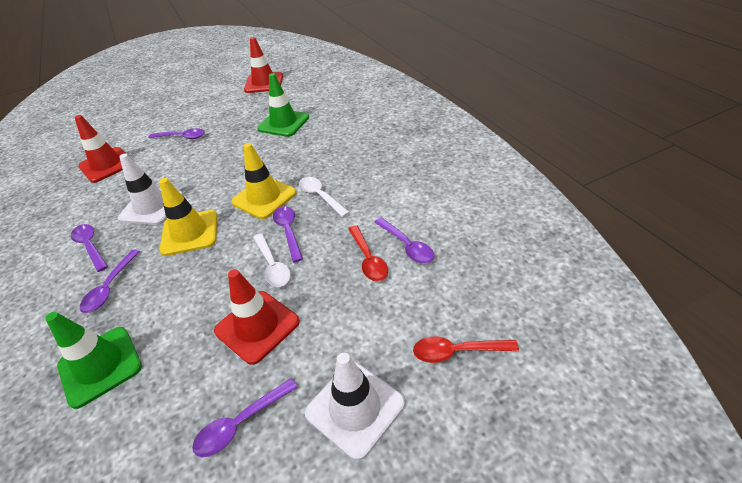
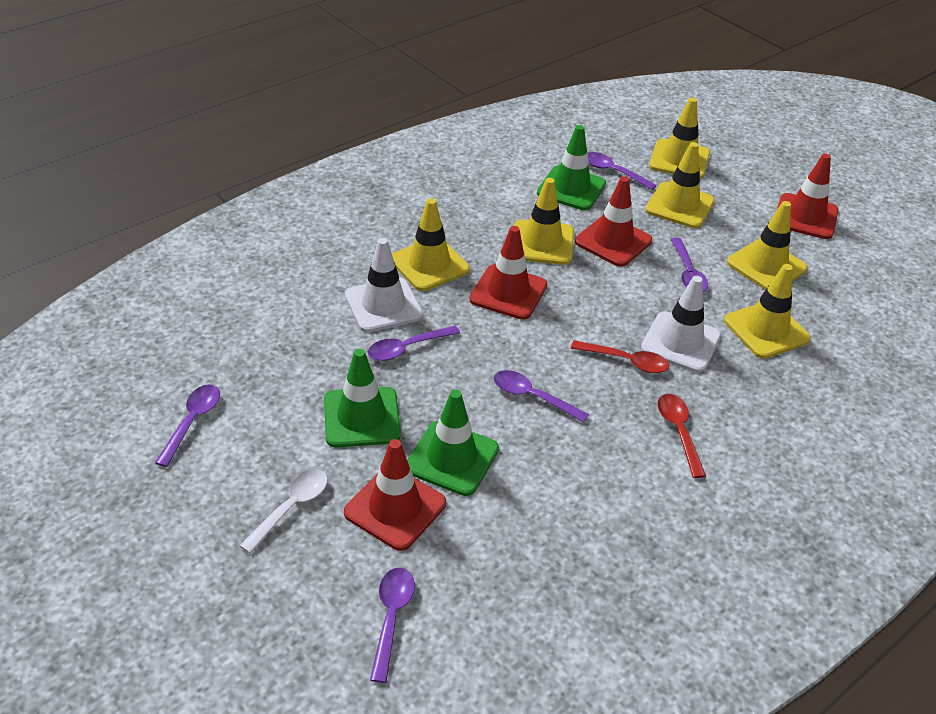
green traffic cone: 2 -> 3
red traffic cone: 3 -> 4
white spoon: 2 -> 1
yellow traffic cone: 2 -> 6

